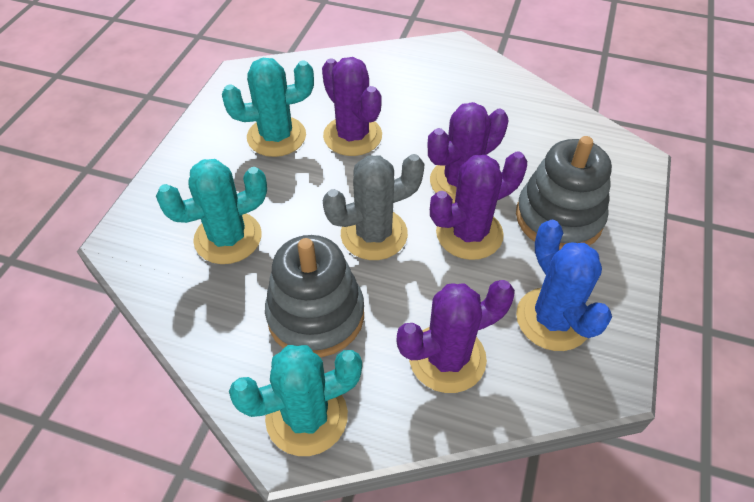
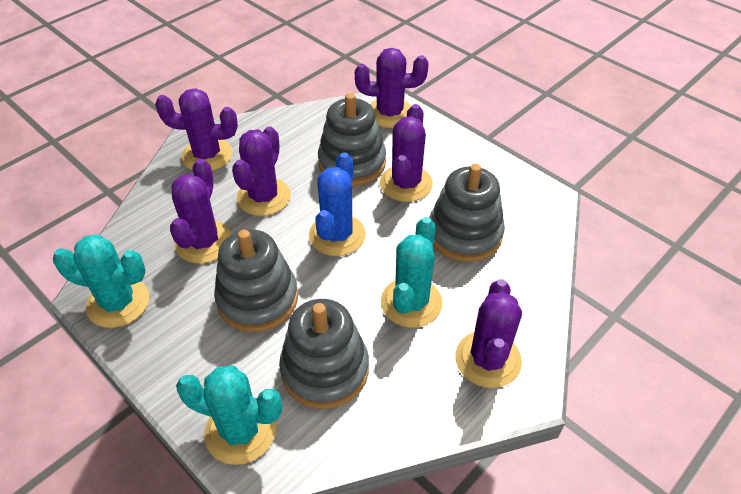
grey cactus: 1 -> 0
grey stacking toy: 2 -> 4
purple cactus: 4 -> 6

